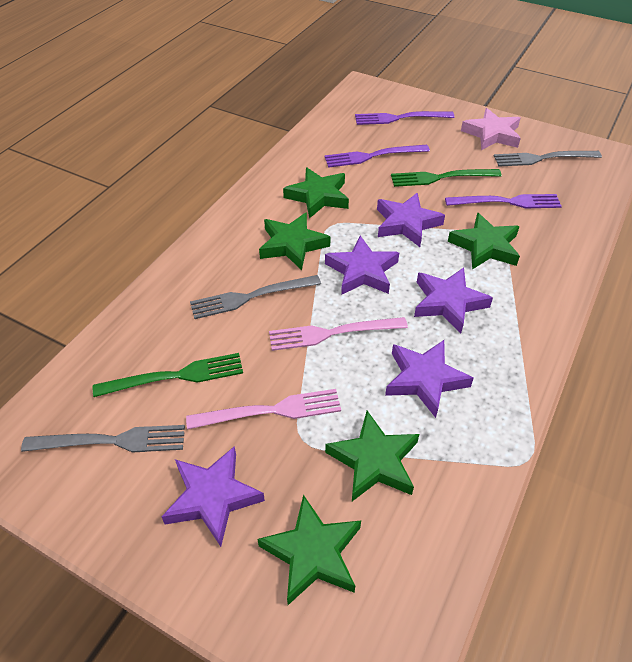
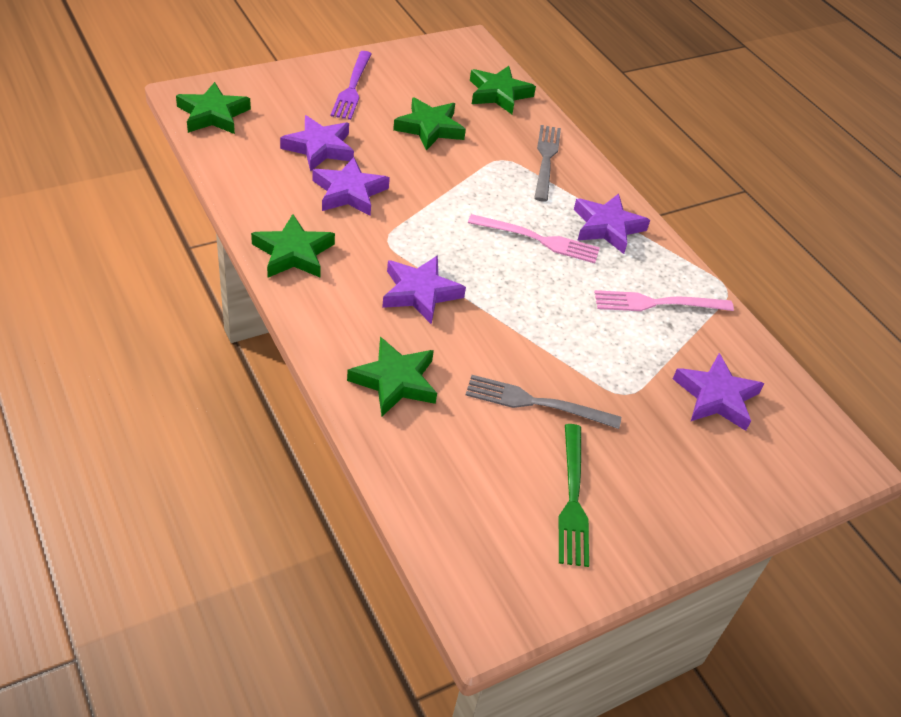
green fork: 2 -> 1
grey fork: 3 -> 2
pink star: 1 -> 0
purple fork: 3 -> 1

